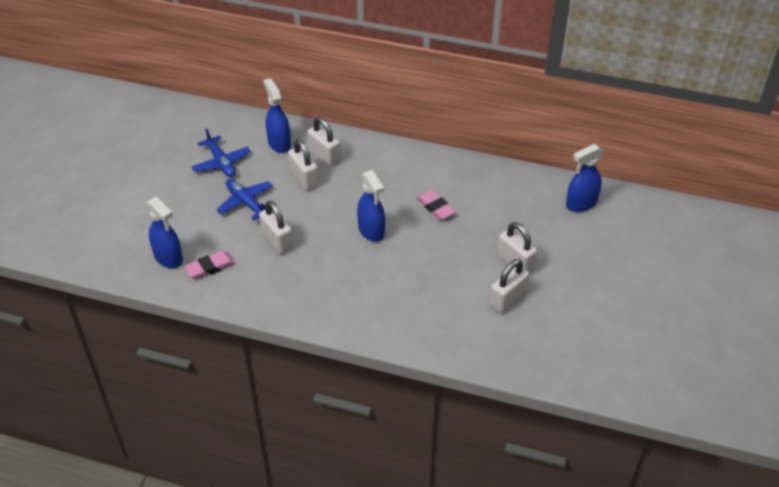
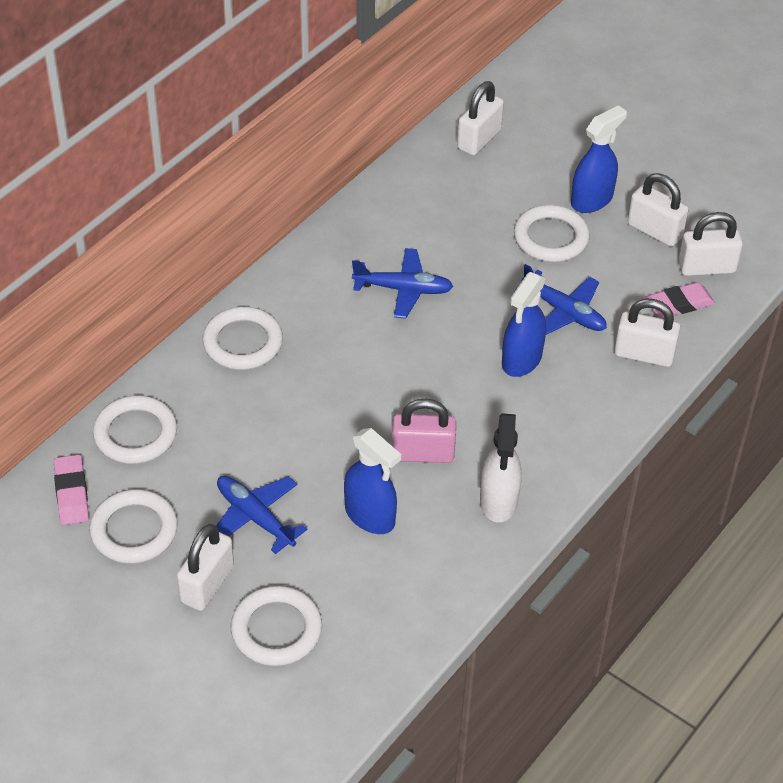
blue plane: 2 -> 3
blue spray bottle: 4 -> 3
pink padlock: 0 -> 1
white ring: 0 -> 5
white spray bottle: 0 -> 1

